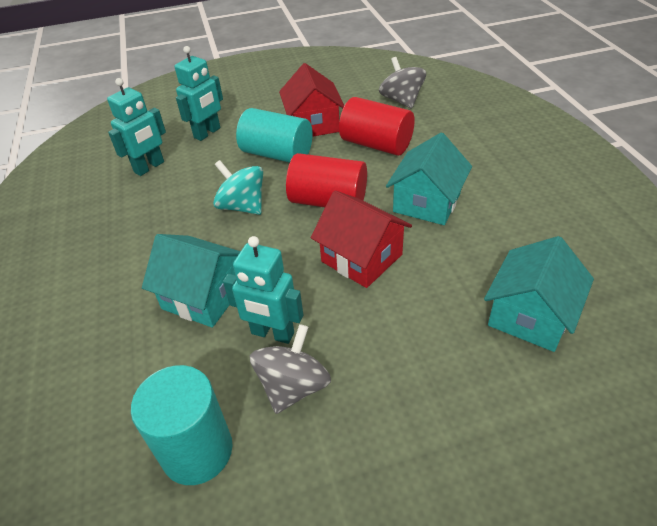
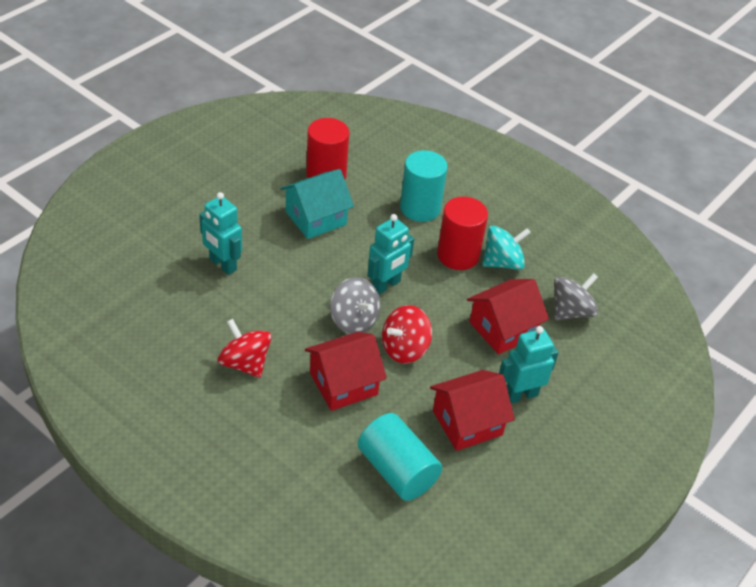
red house: 2 -> 3
red spinning top: 0 -> 2
turquoise house: 3 -> 1

